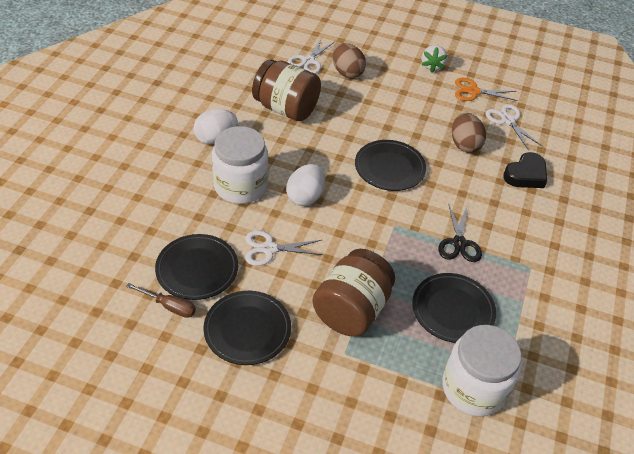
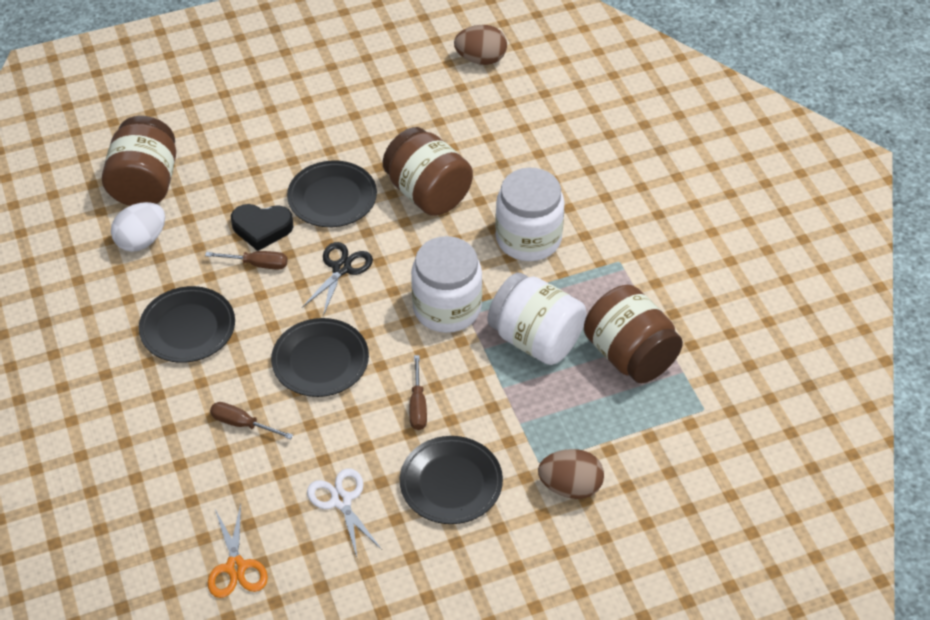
brown jar: 2 -> 3
brown screwdriver: 1 -> 3
white egg: 2 -> 1
white jar: 2 -> 3
white scissors: 3 -> 1
white strawberry: 1 -> 0

